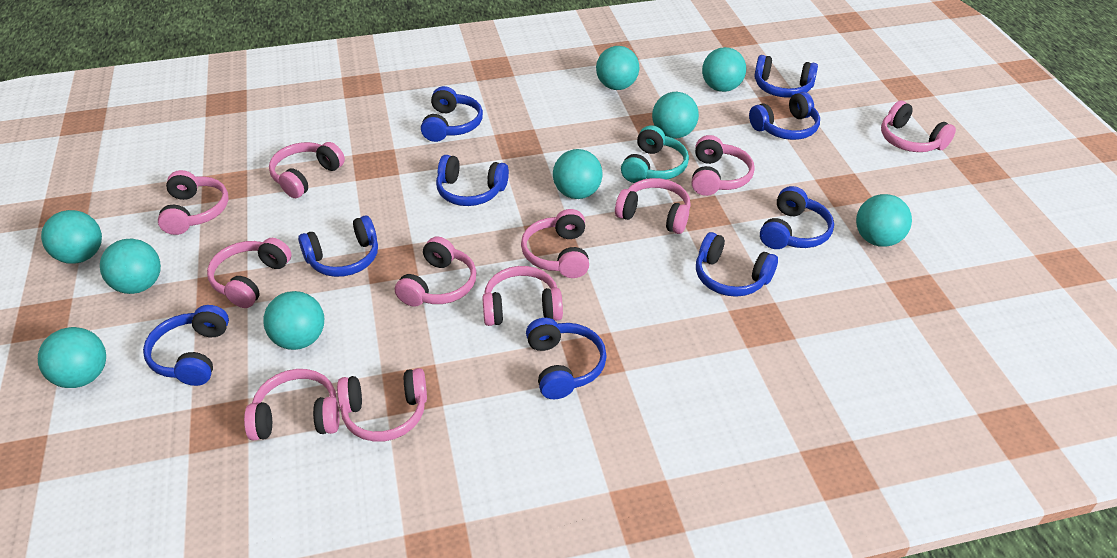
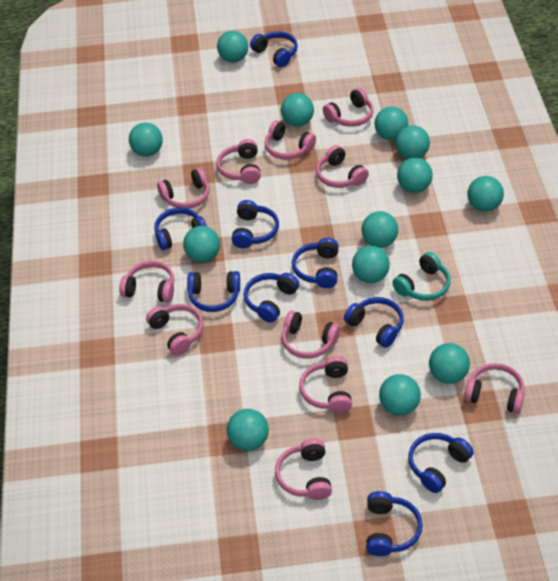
turquoise ball: 9 -> 13

